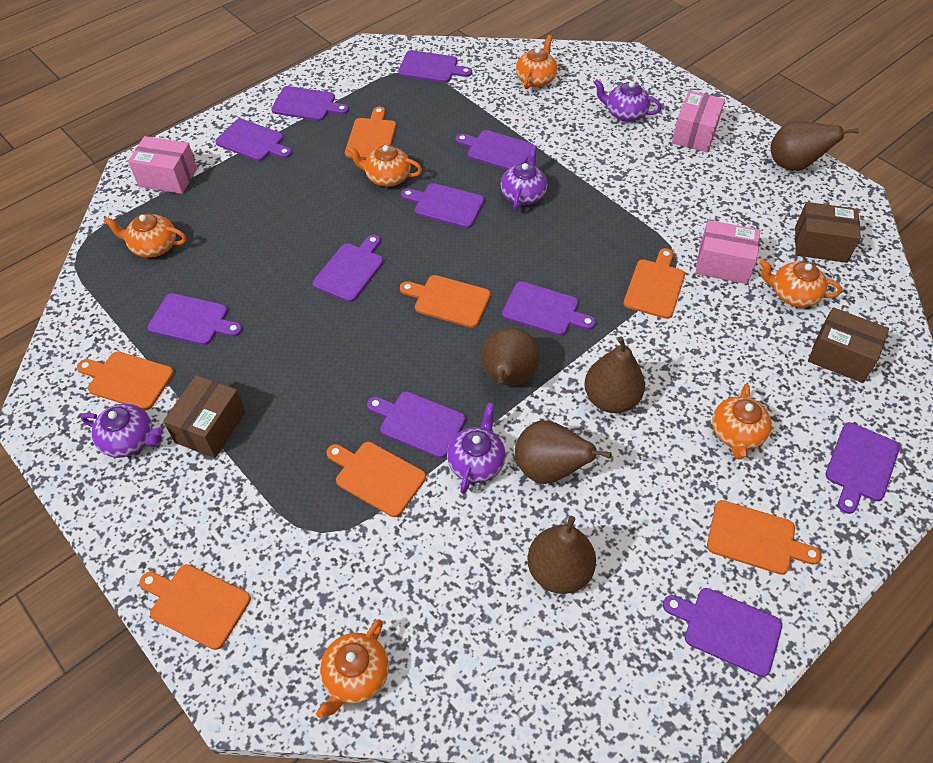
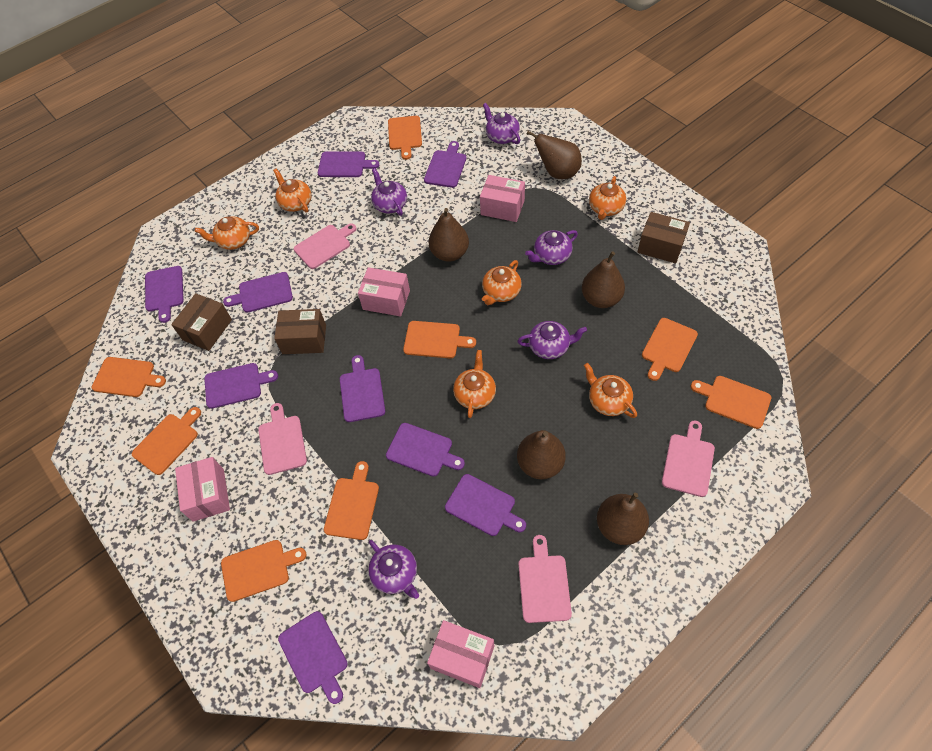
orange cutting board: 7 -> 8
pink box: 3 -> 4
pink cutting board: 0 -> 4
purple cutting board: 11 -> 9
purple teapot: 4 -> 5

